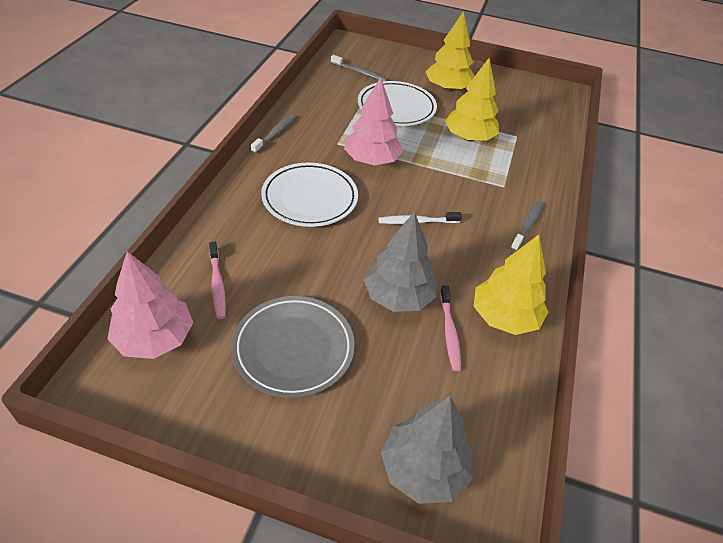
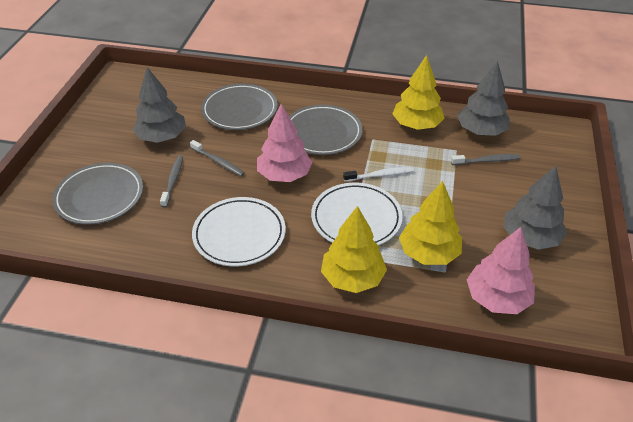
grey plate: 1 -> 3
grey tree: 2 -> 3
pink toothbrush: 2 -> 0

